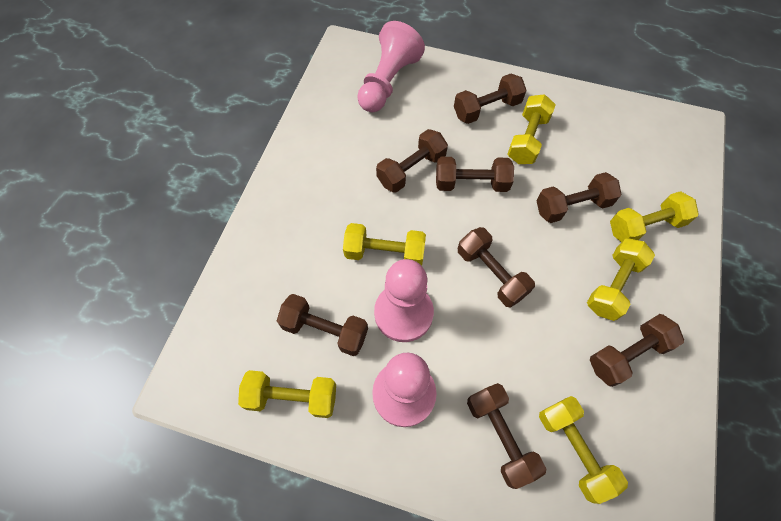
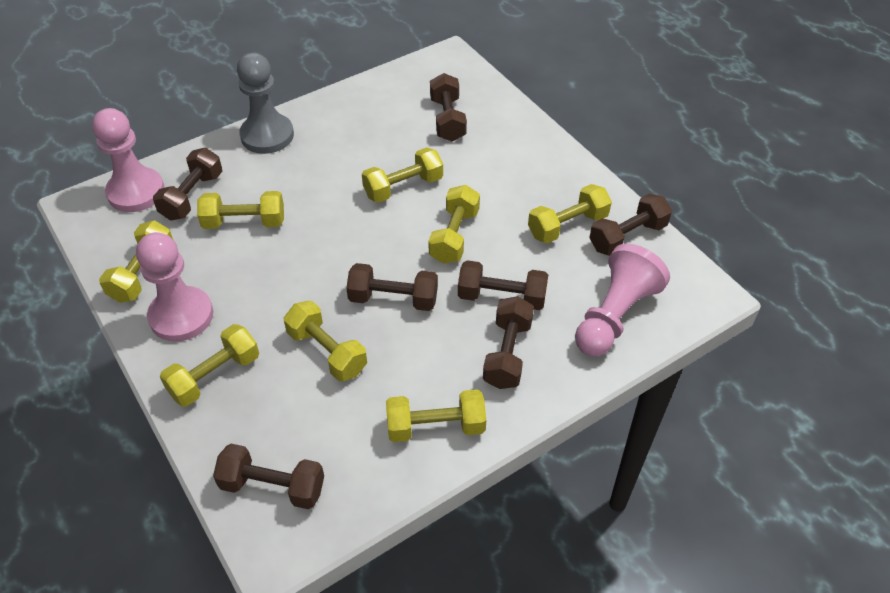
brown dumbbell: 8 -> 7
grey pawn: 0 -> 1
yellow dumbbell: 6 -> 8

